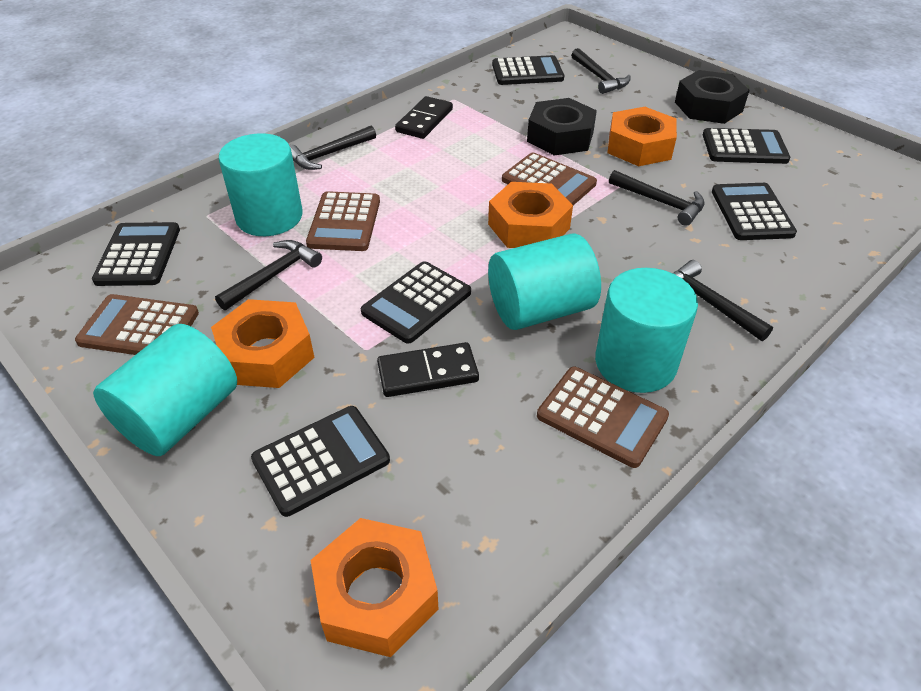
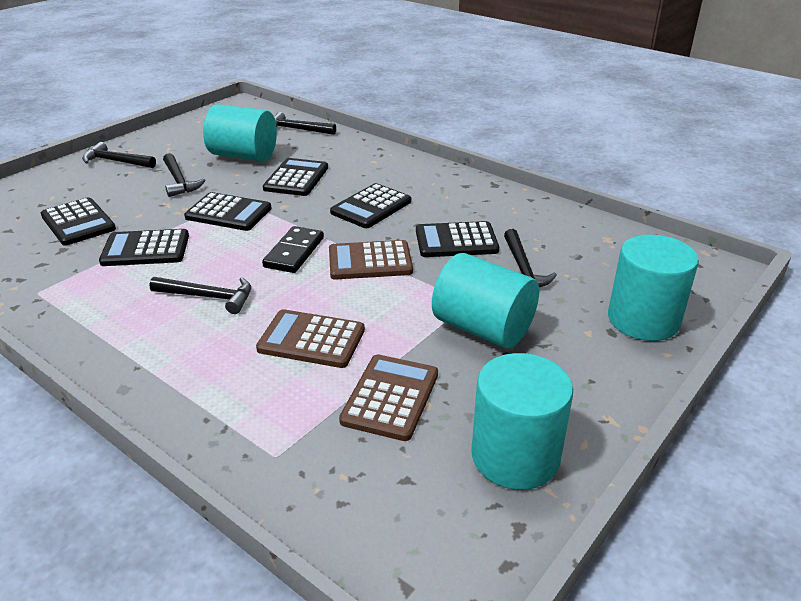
black domino: 2 -> 1
black nut: 2 -> 0
brown calculator: 4 -> 3
orange nut: 4 -> 0

